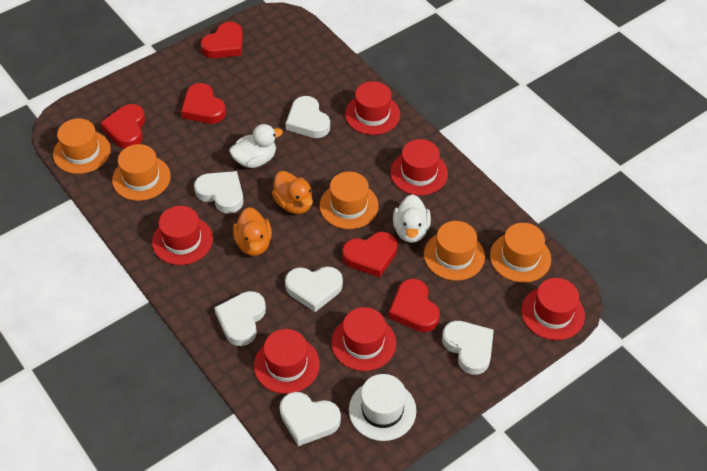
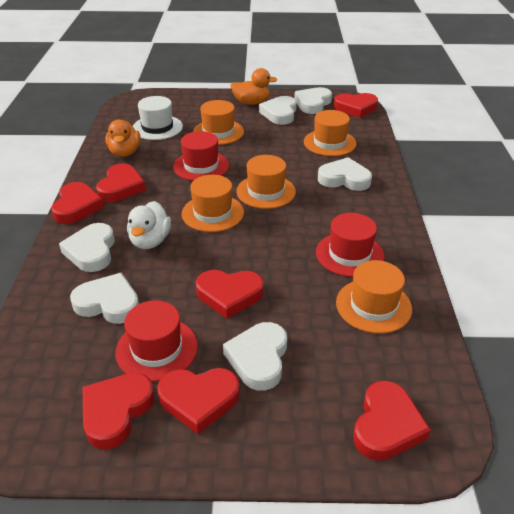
red hat: 6 -> 3
red heart: 5 -> 7
white duck: 2 -> 1

